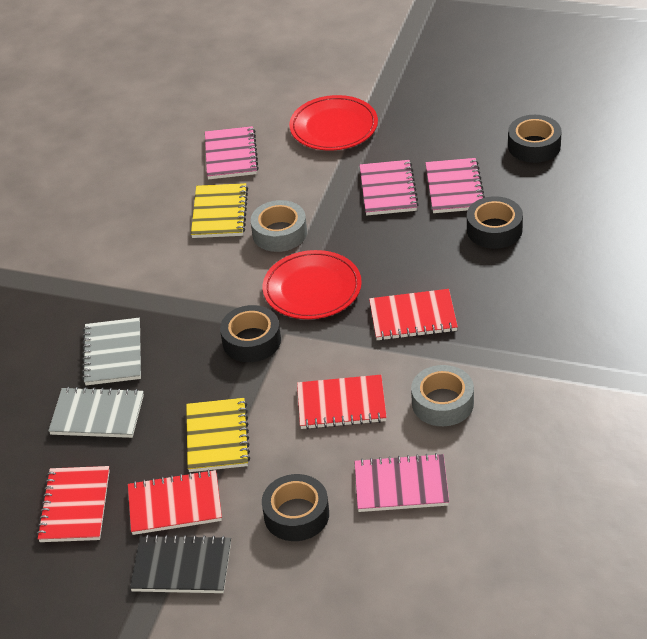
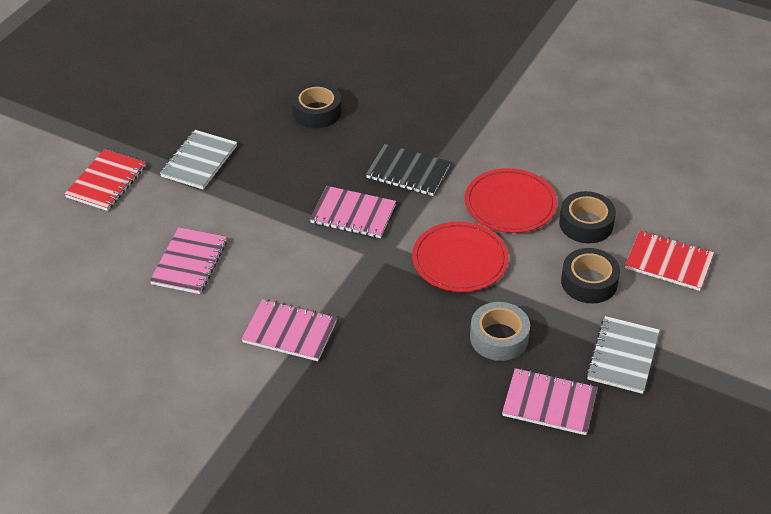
black tape: 4 -> 3
grey tape: 2 -> 1
red notebook: 4 -> 2
yellow notebook: 2 -> 0

